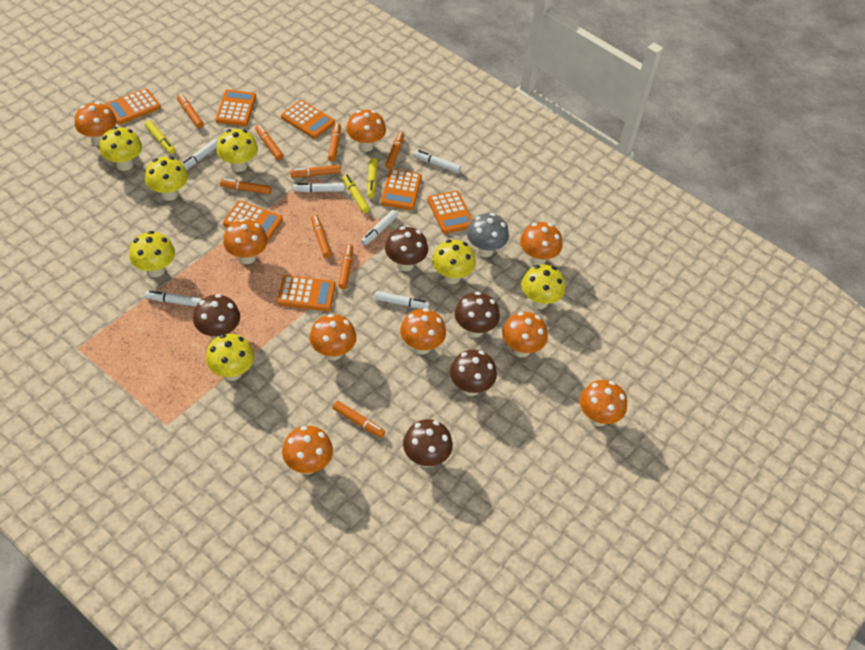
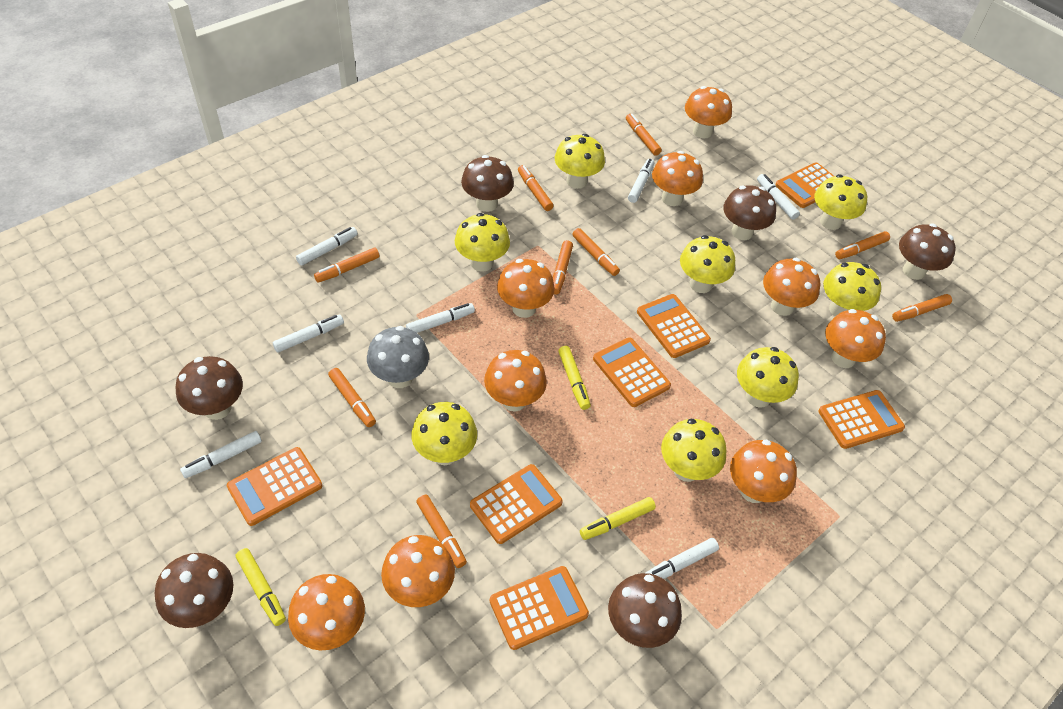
brown mushroom: 5 -> 6
white marker: 6 -> 7
yellow mushroom: 7 -> 8

